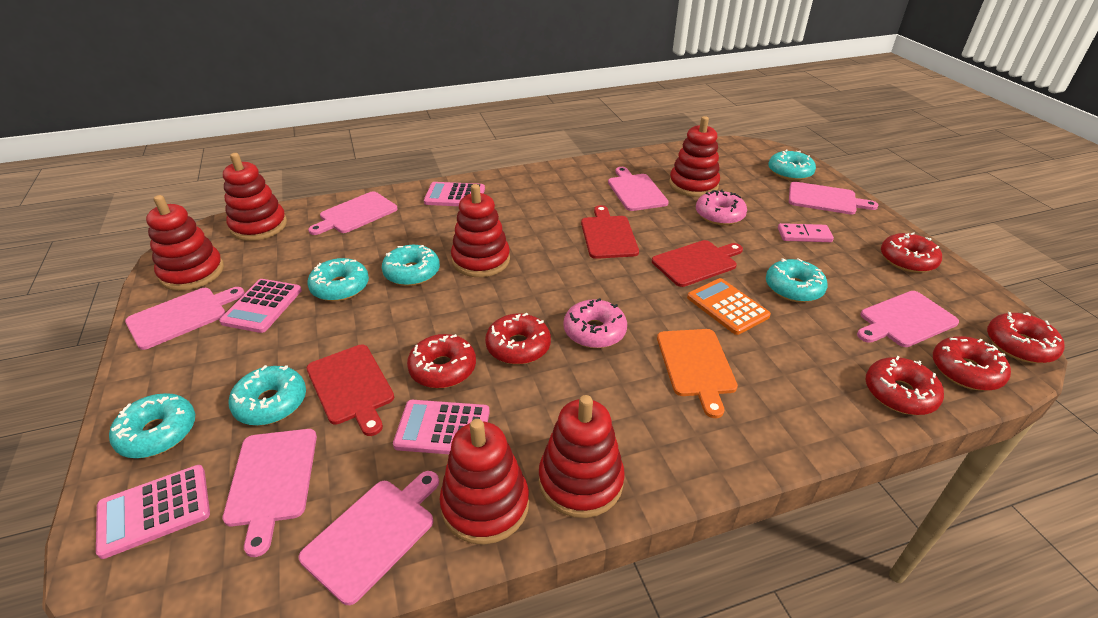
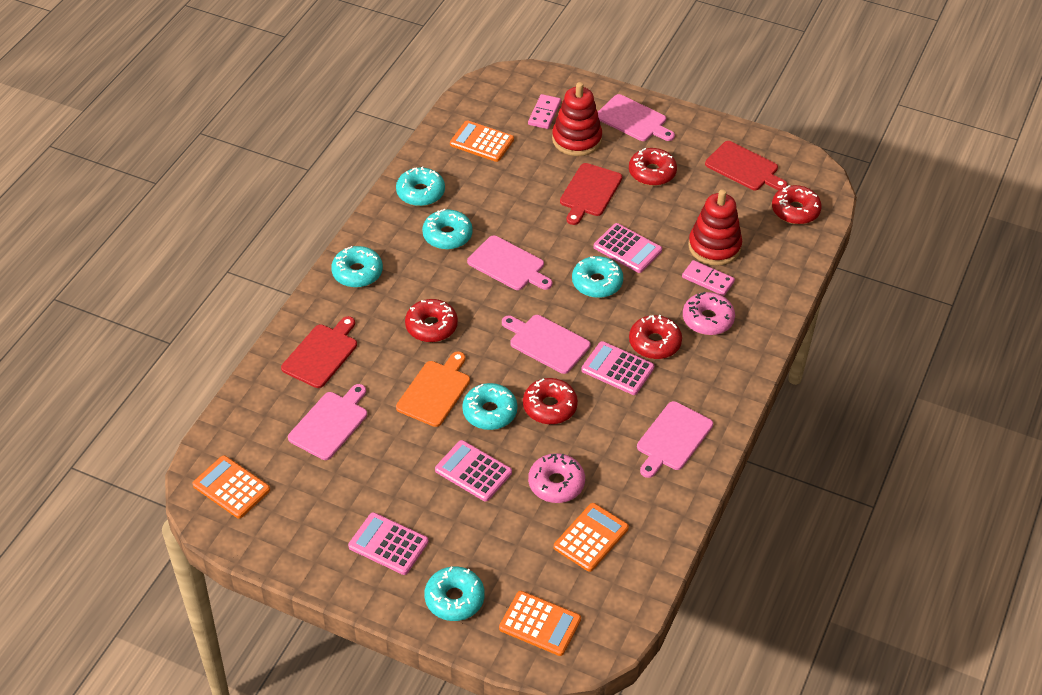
orange calculator: 1 -> 4
pink cutting board: 7 -> 5
pink domino: 1 -> 2
red donut: 6 -> 5
red stacking toy: 6 -> 2

